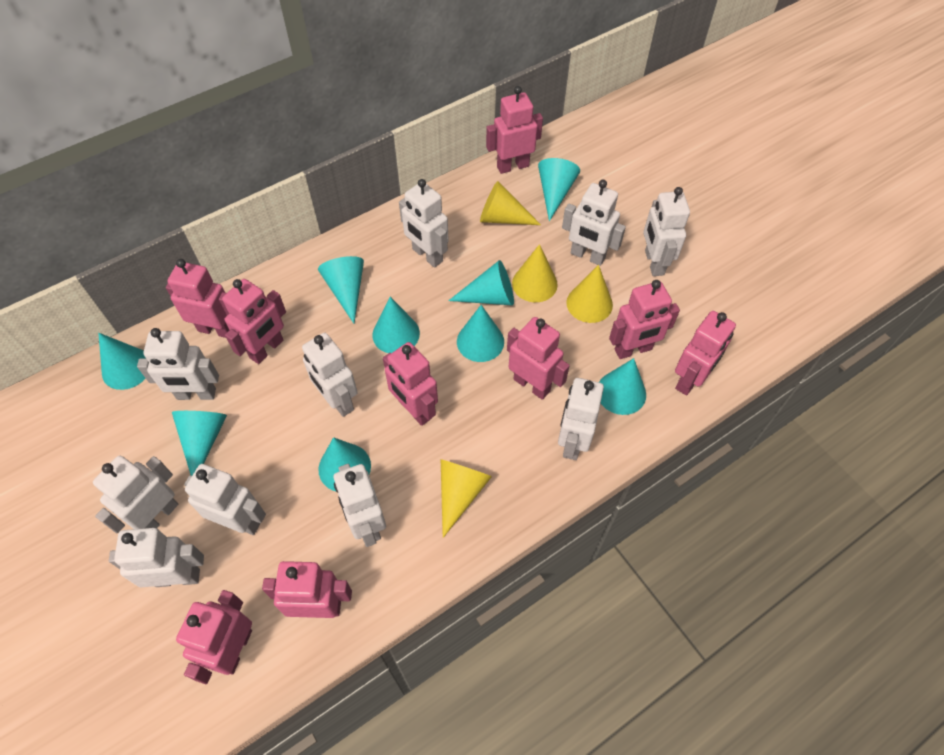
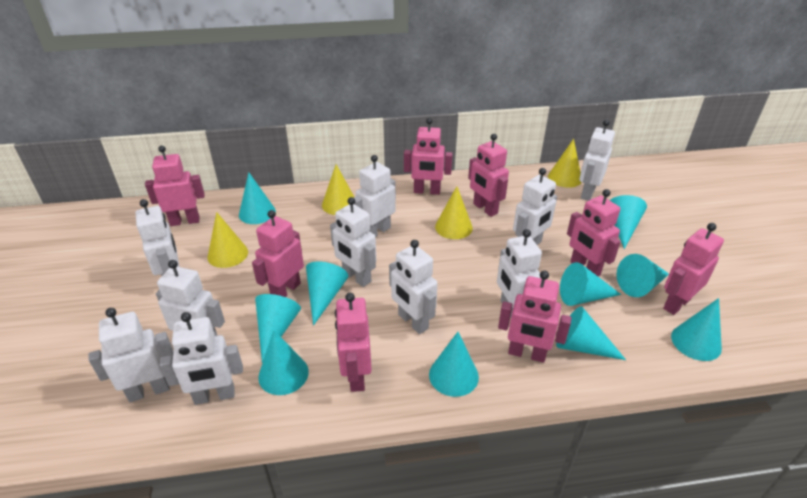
pink robot: 9 -> 8
turquoise cone: 9 -> 10

